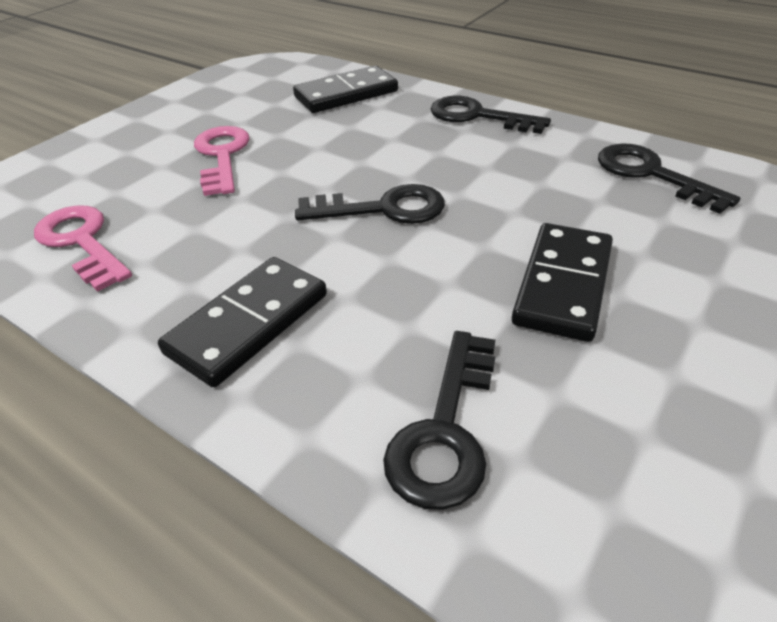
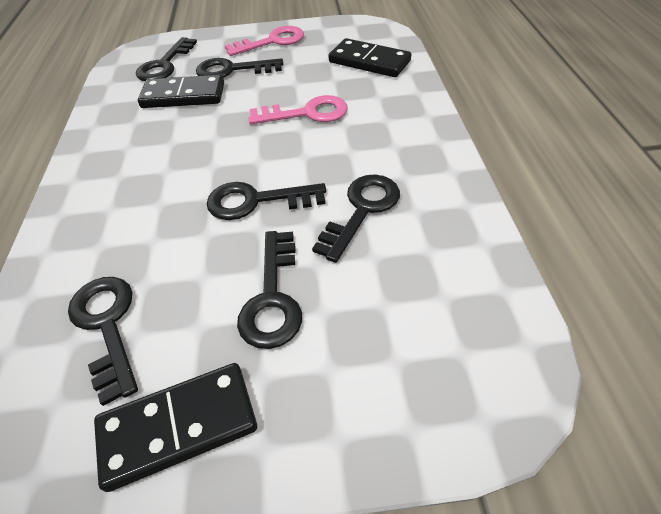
black key: 4 -> 6

